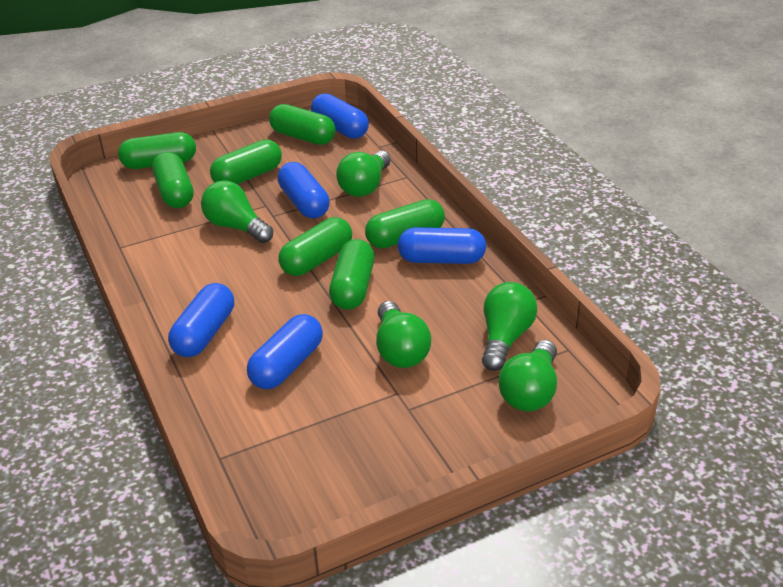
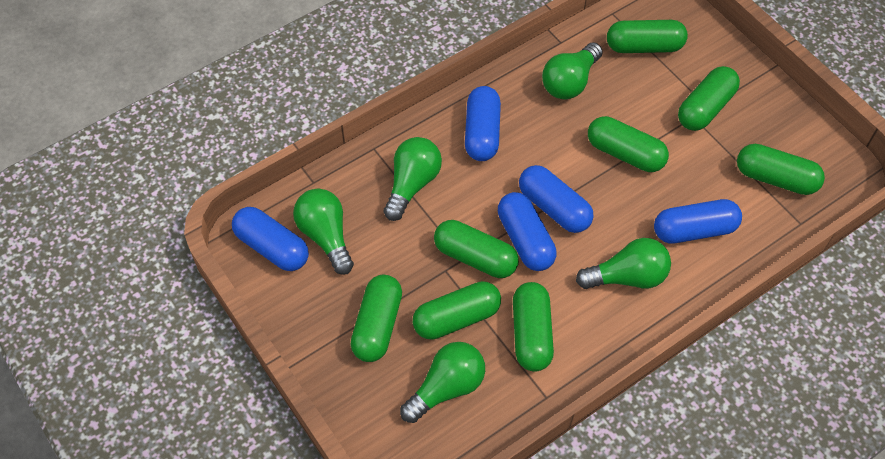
green capsule: 7 -> 8

